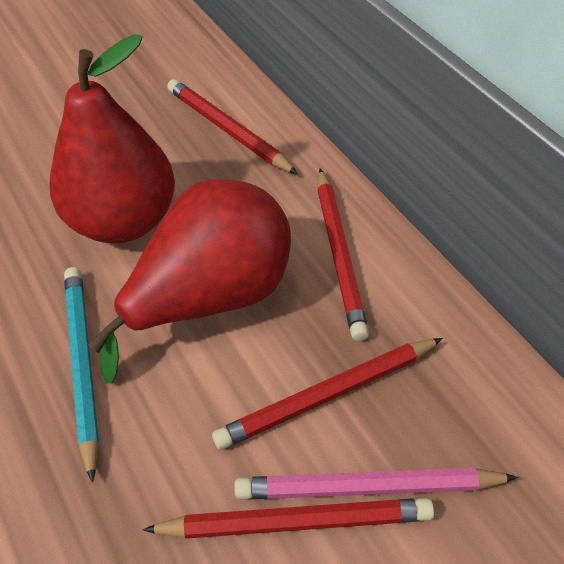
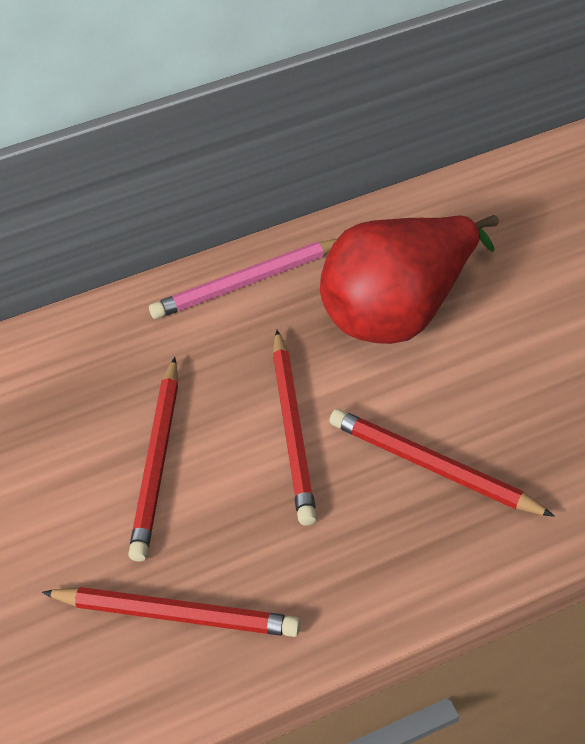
red pear: 2 -> 1
turquoise pencil: 1 -> 0

